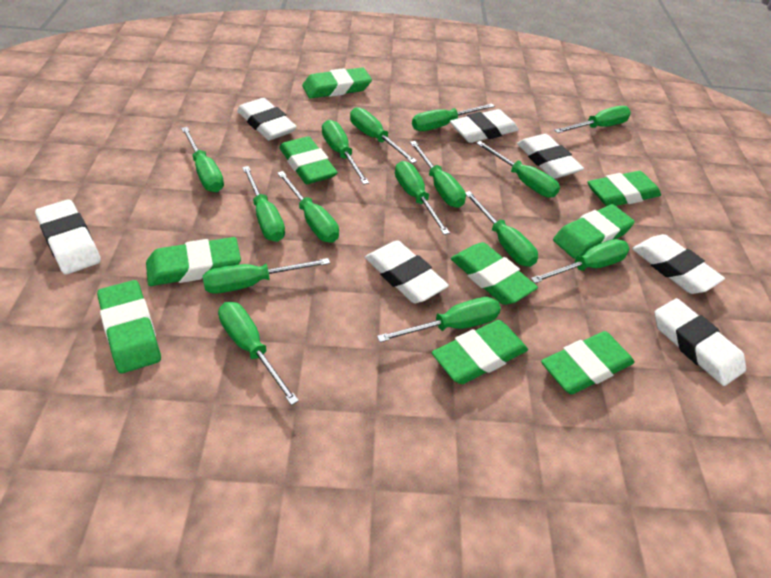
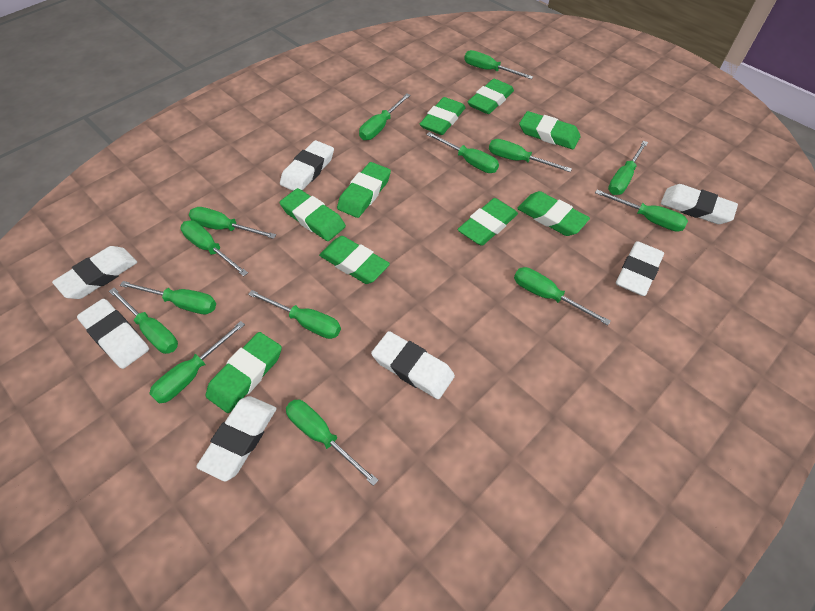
green screwdriver: 15 -> 14

